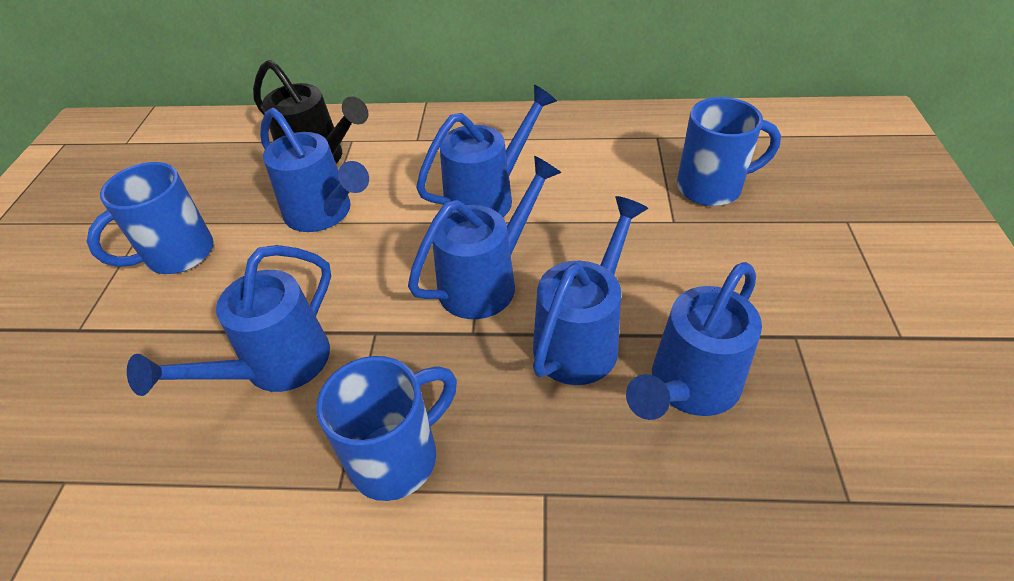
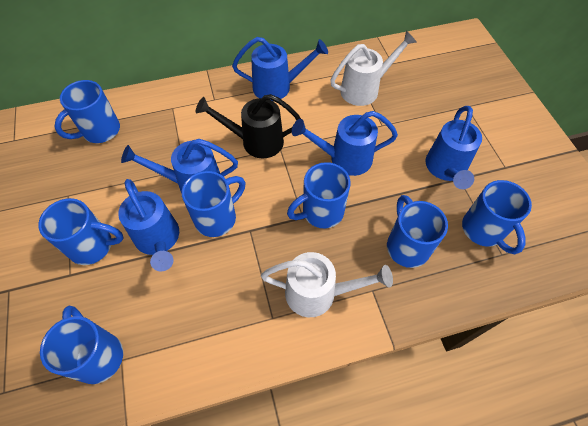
blue mug: 3 -> 7
blue watering can: 6 -> 5
white watering can: 0 -> 2

